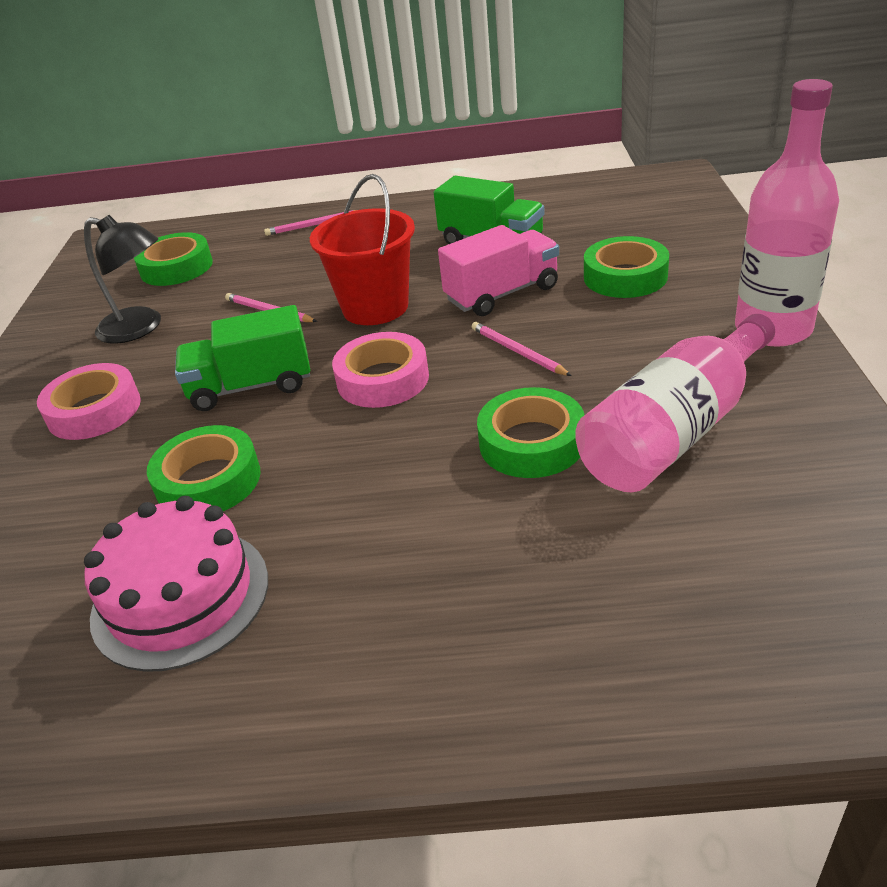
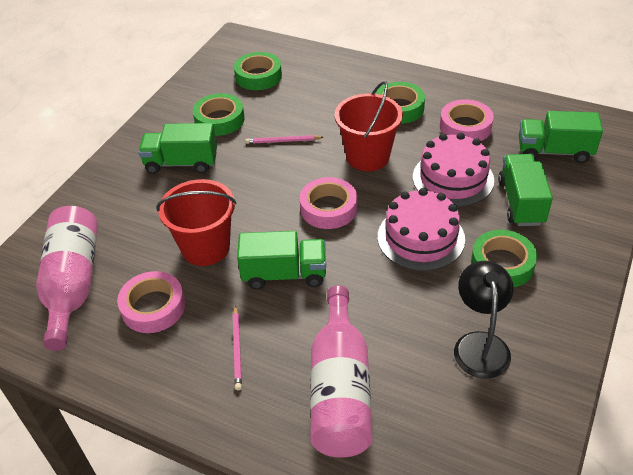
green truck: 2 -> 4
pink cake: 1 -> 2
pink pencil: 3 -> 2
pink tape: 2 -> 3
pink truck: 1 -> 0
red bucket: 1 -> 2

